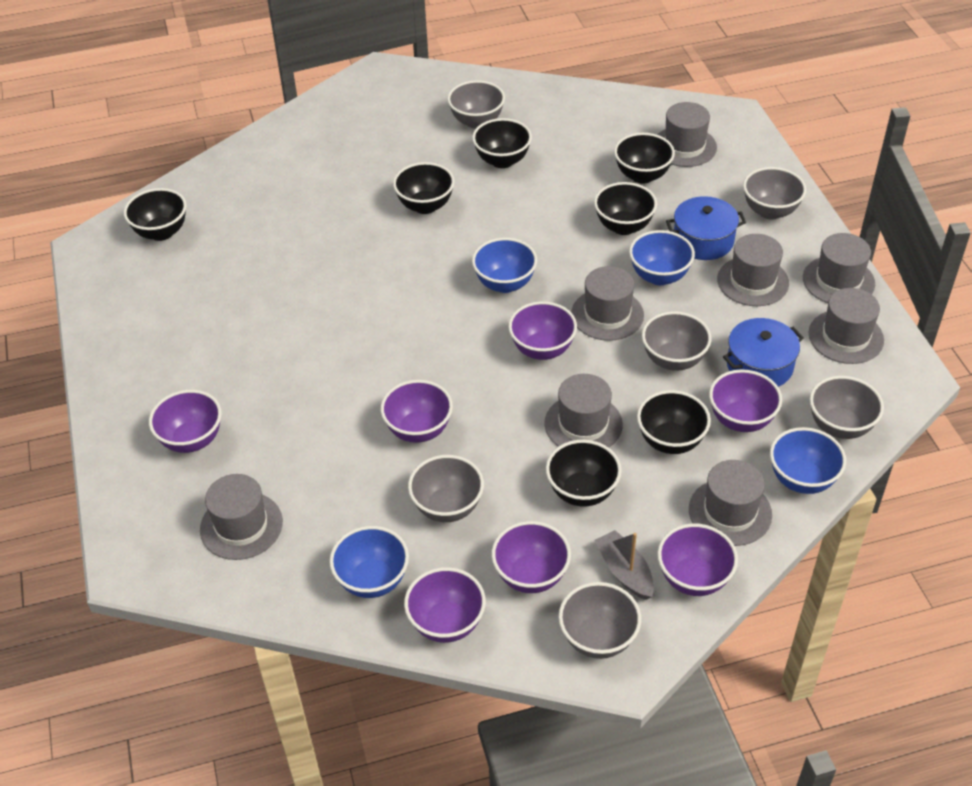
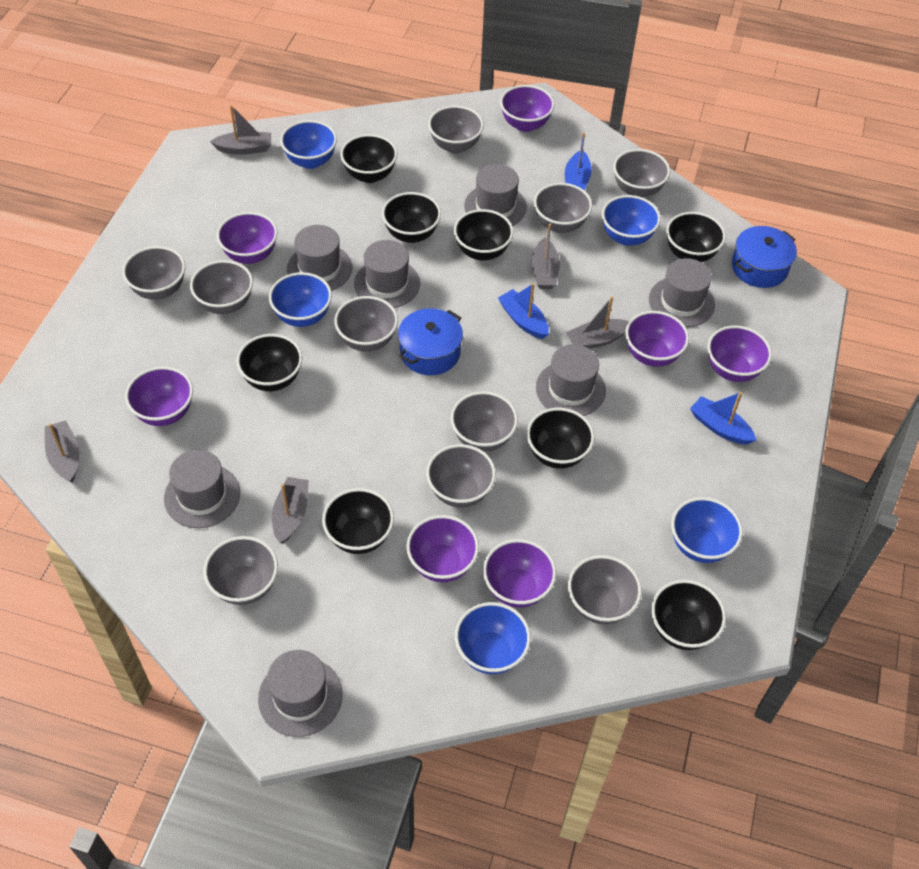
black bowl: 7 -> 8
blue boat: 0 -> 3
blue bowl: 4 -> 5
grey boat: 1 -> 5
grey bowl: 6 -> 10
grey hat: 8 -> 7

